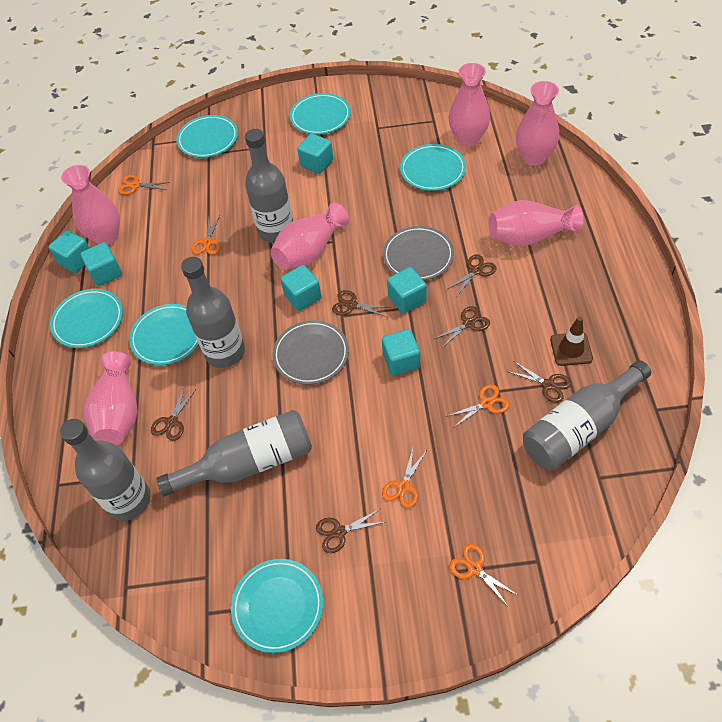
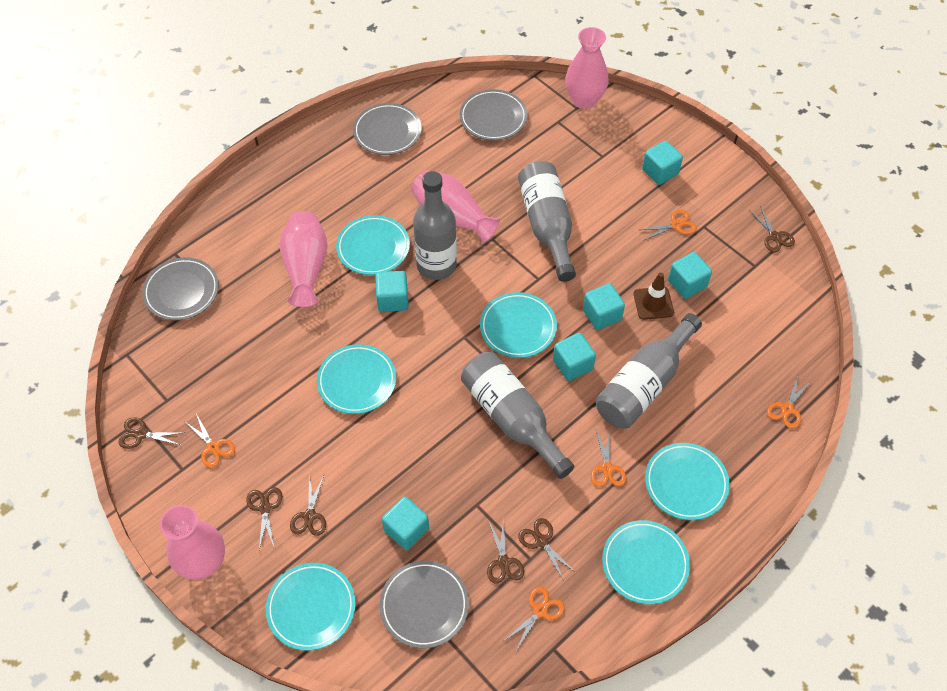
grey bottle: 5 -> 4
grey plate: 2 -> 4
pink vase: 6 -> 4

